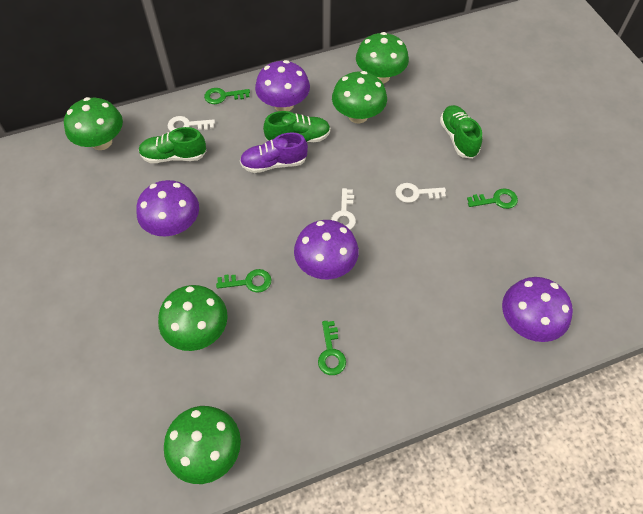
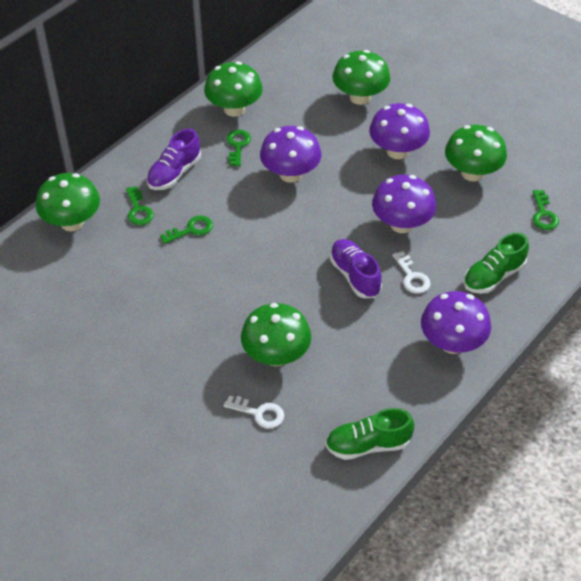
green shoe: 3 -> 2
purple shoe: 1 -> 2
white key: 3 -> 2

